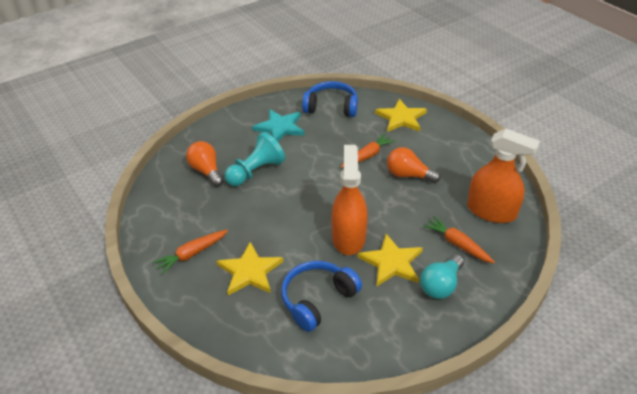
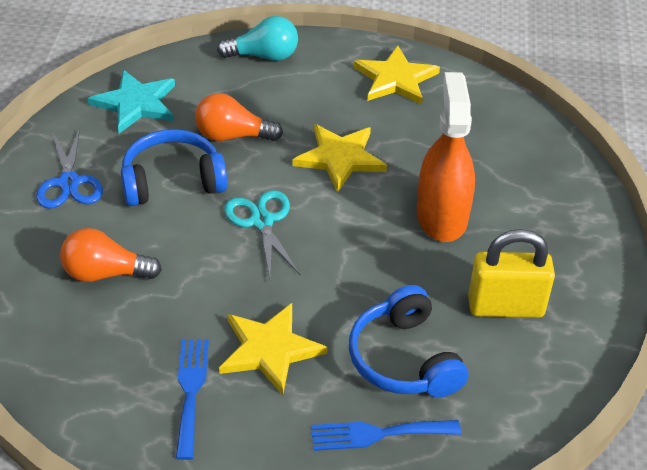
blue fork: 0 -> 2
blue scissors: 0 -> 1
orange carrot: 3 -> 0
orange spray bottle: 2 -> 1
turquoise pawn: 1 -> 0
turquoise scissors: 0 -> 1
yellow padlock: 0 -> 1

